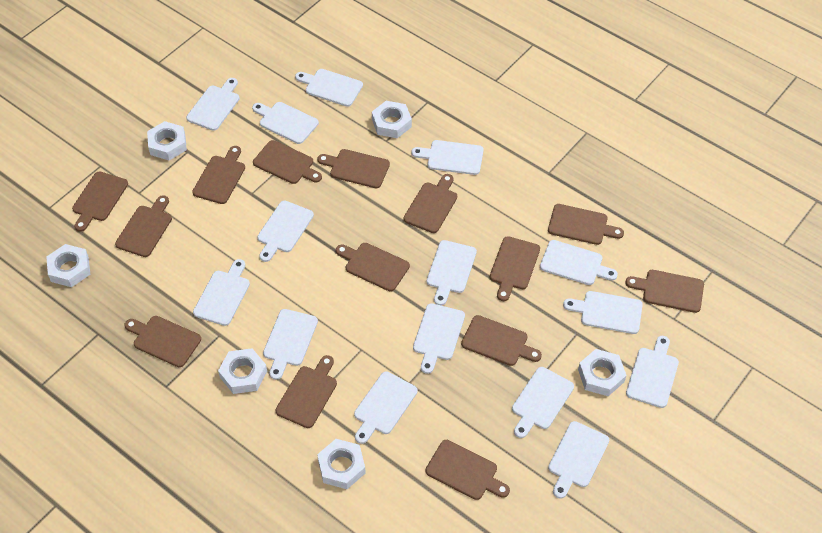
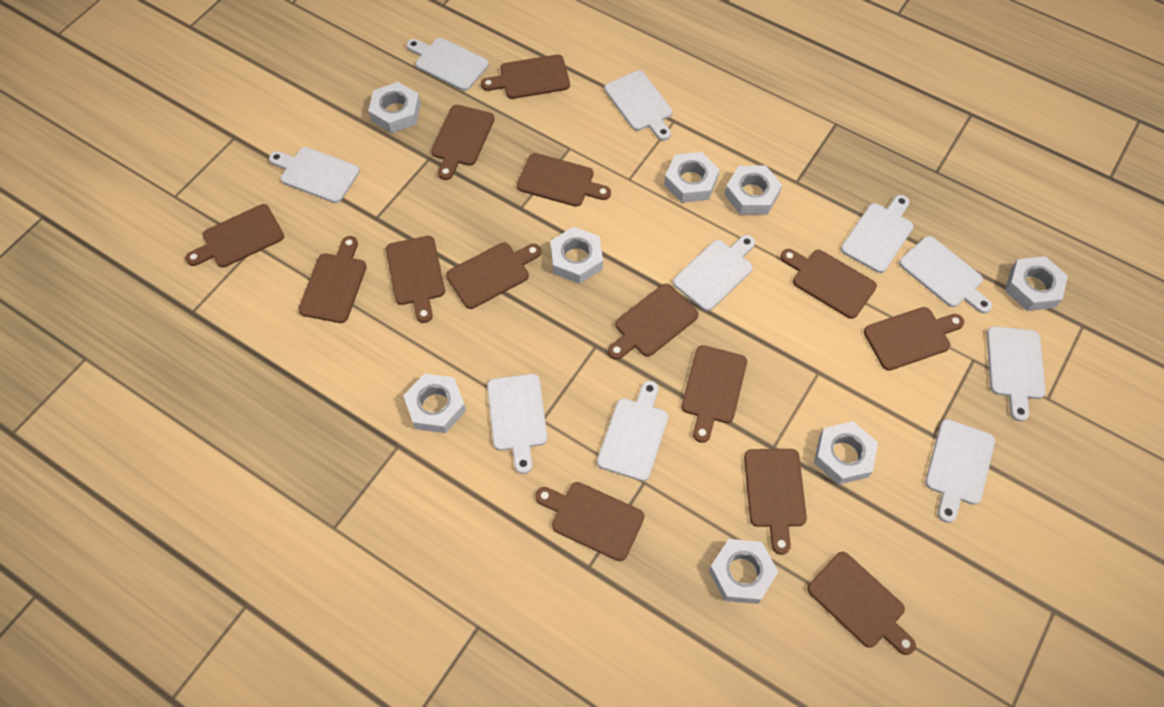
white cutting board: 15 -> 10
white nut: 6 -> 8

